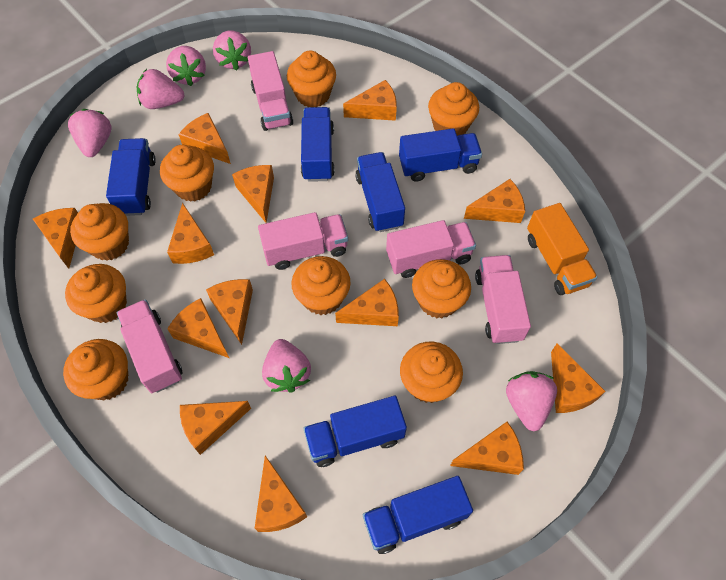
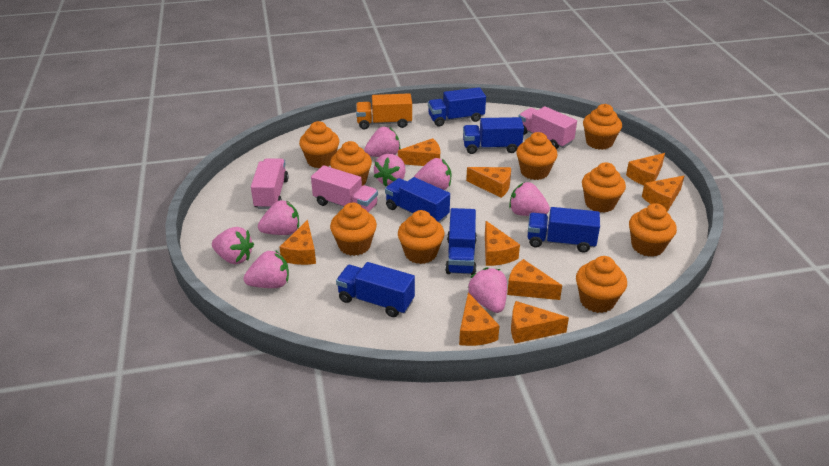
orange cheese: 13 -> 9
pink strawberry: 6 -> 8
pink truck: 5 -> 3

